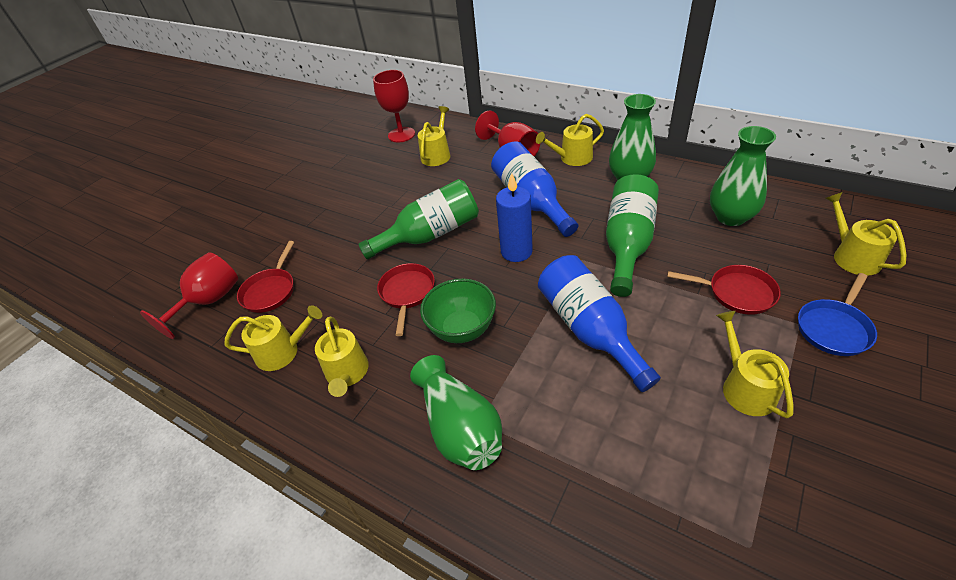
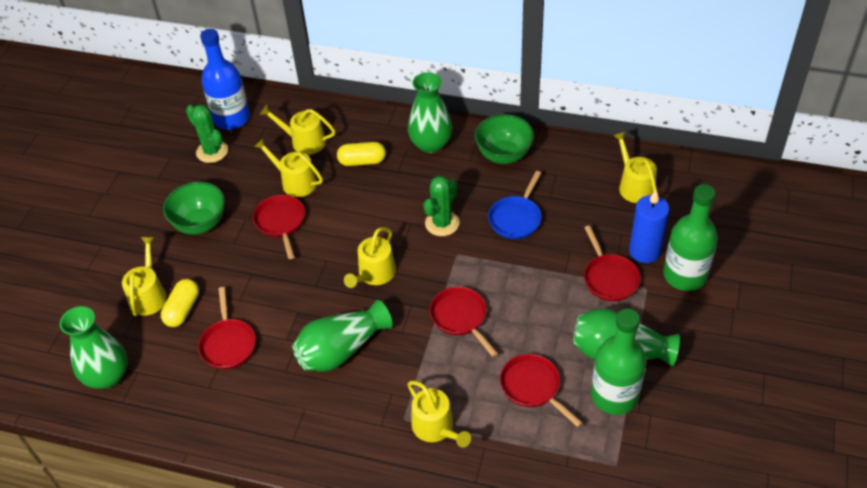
blue bottle: 2 -> 1
green bowl: 1 -> 2
green cactus: 0 -> 2
green vase: 3 -> 4
red goblet: 3 -> 0
red pan: 3 -> 5
yellow capsule: 0 -> 2

